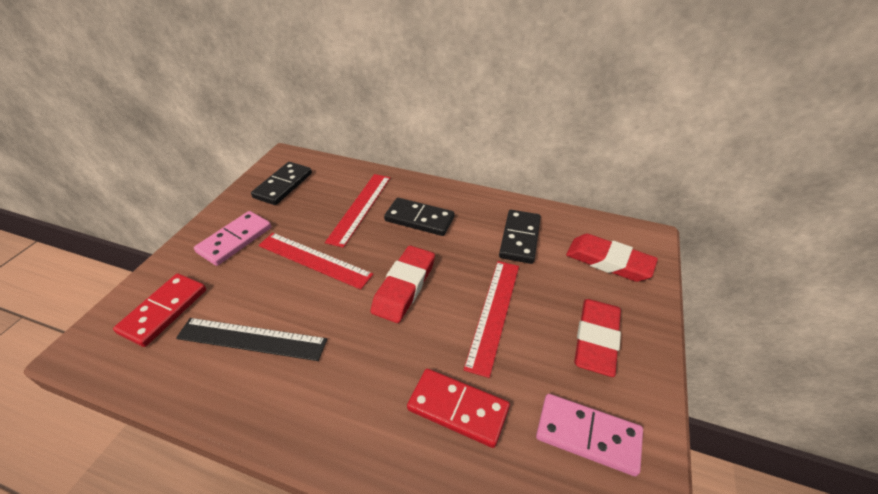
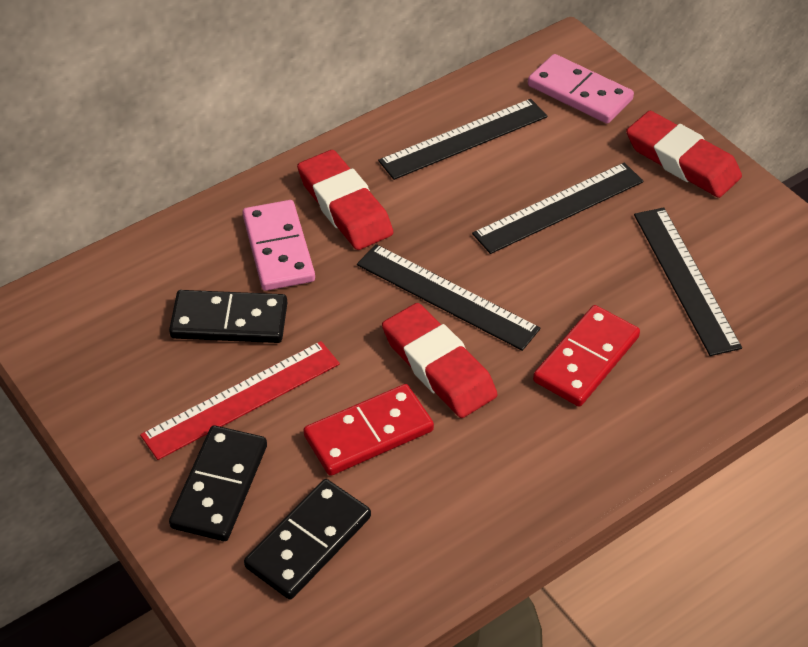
black ruler: 1 -> 4
red ruler: 3 -> 1

